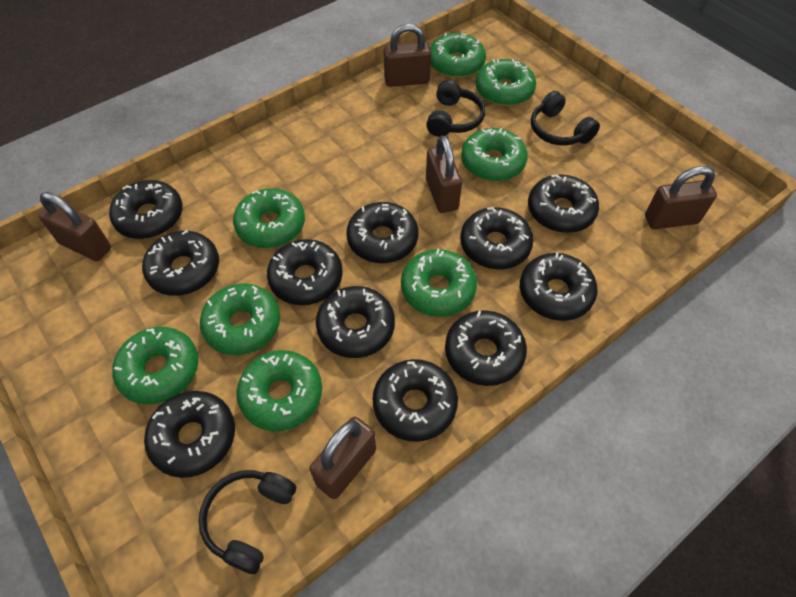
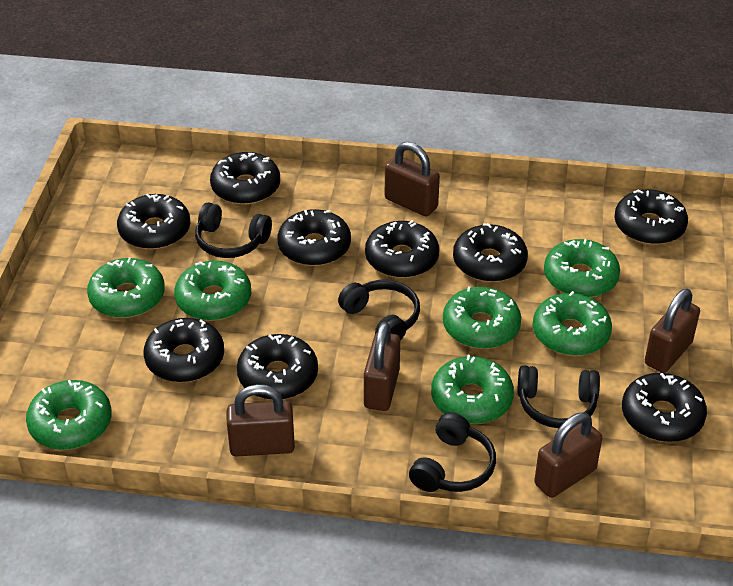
black donut: 11 -> 9
black headphones: 3 -> 4
green donut: 8 -> 7

